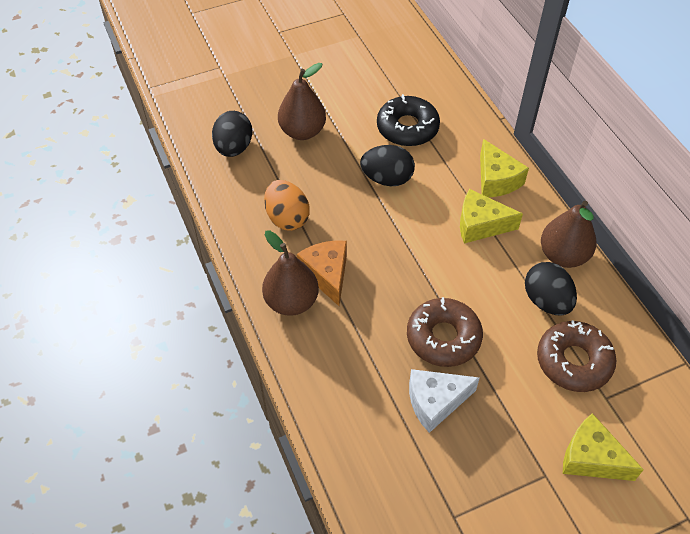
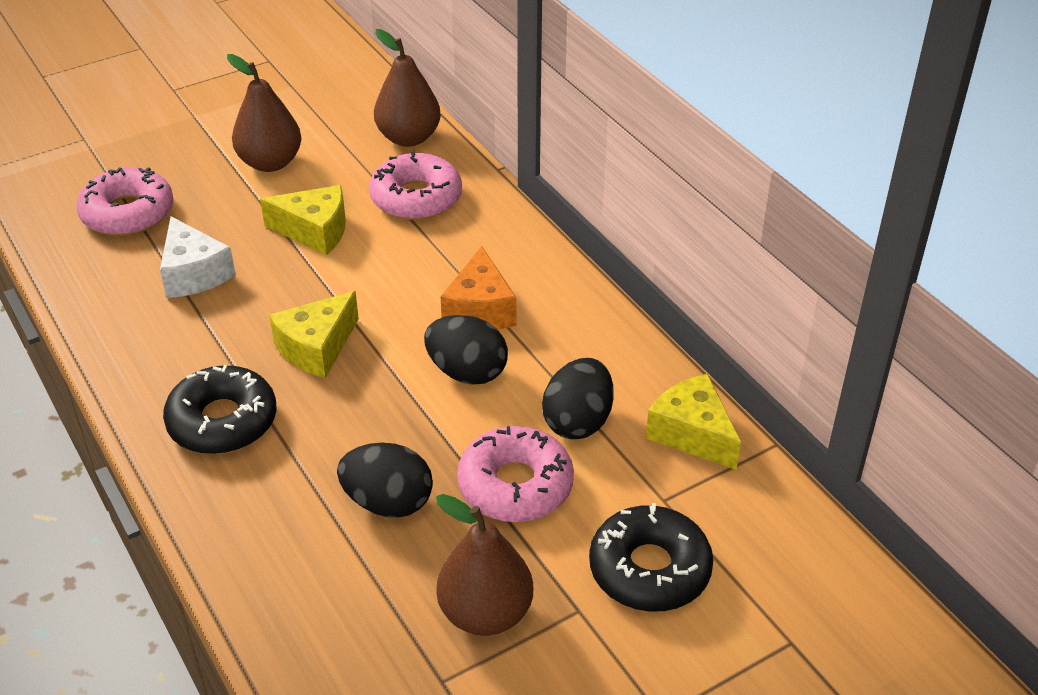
black donut: 1 -> 2
brown donut: 2 -> 0
orange egg: 1 -> 0
pink donut: 0 -> 3

